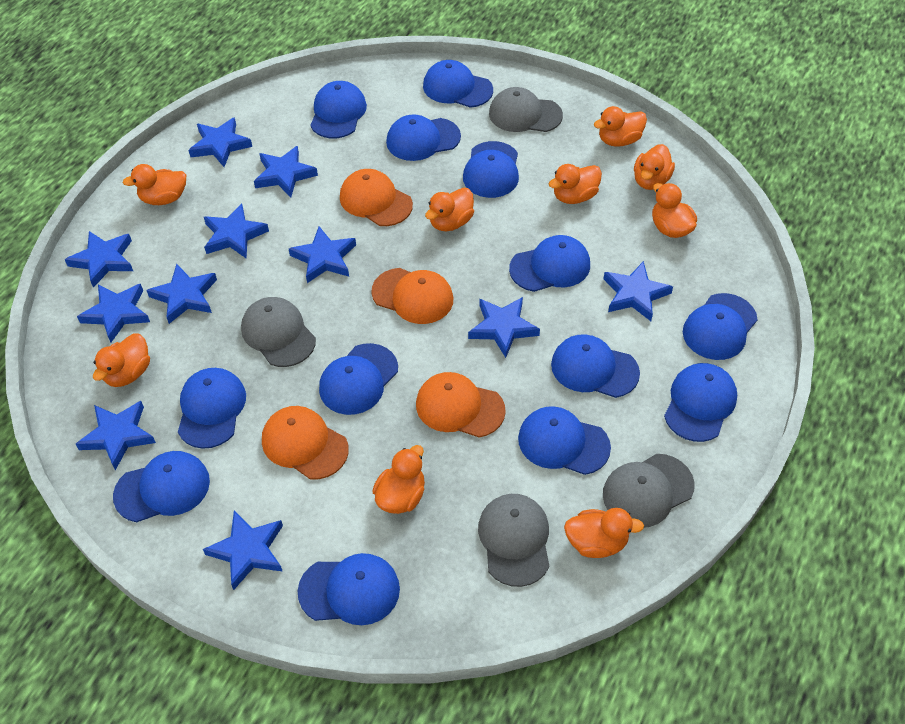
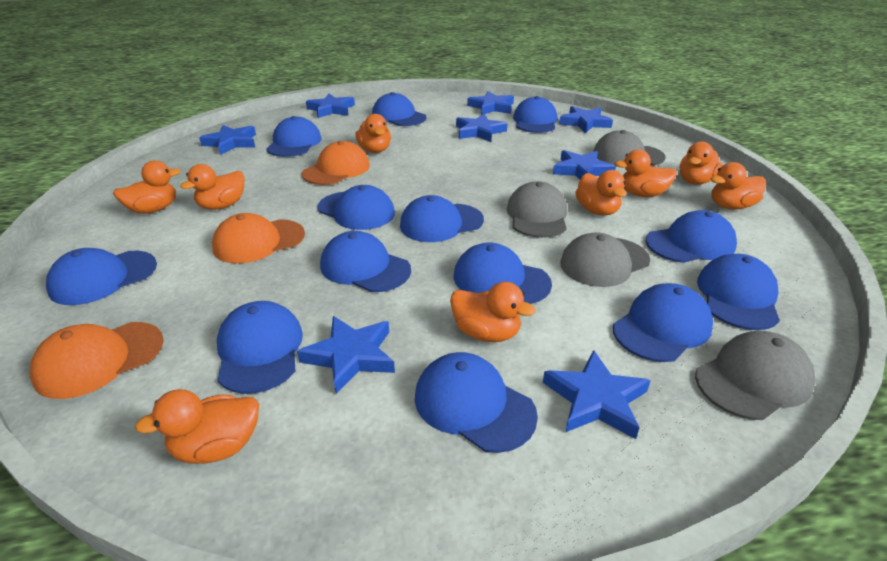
blue star: 11 -> 8
orange cap: 4 -> 3

